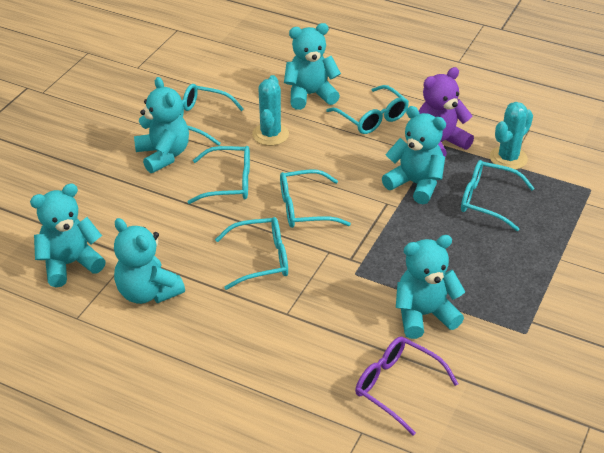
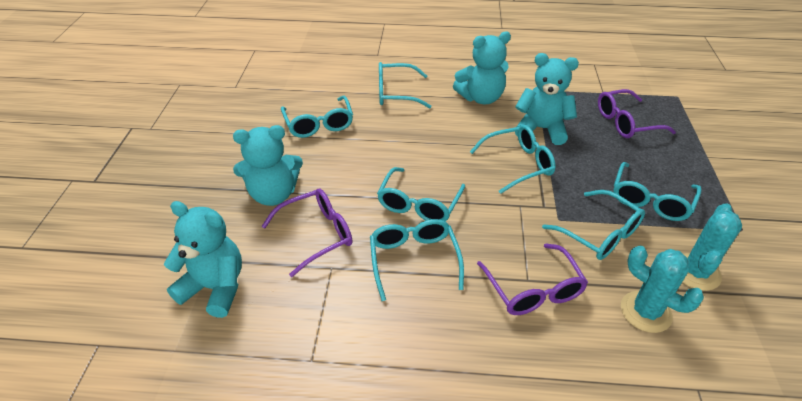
purple glasses: 1 -> 3
purple teddy bear: 1 -> 0
turquoise glasses: 6 -> 7
turquoise teddy bear: 6 -> 4

